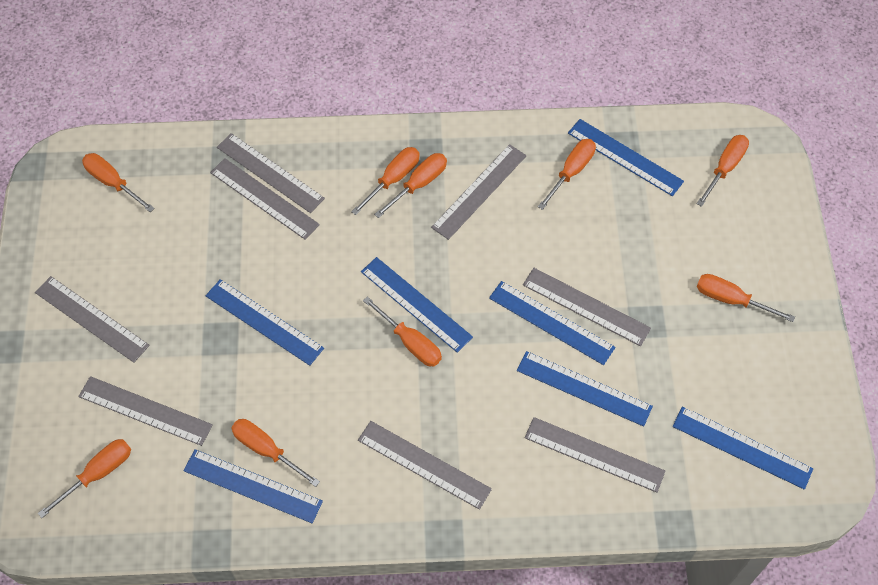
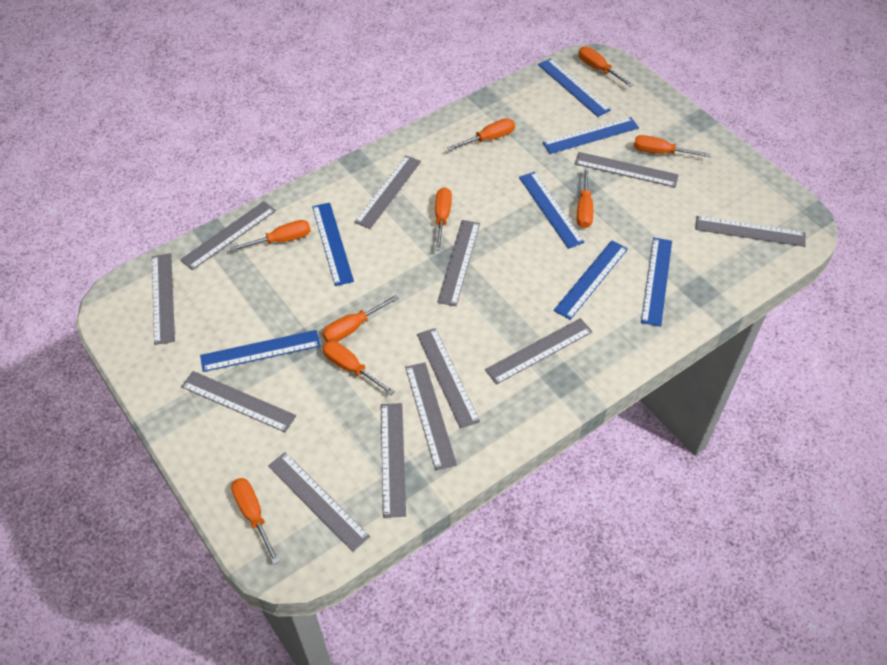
grey ruler: 8 -> 12

